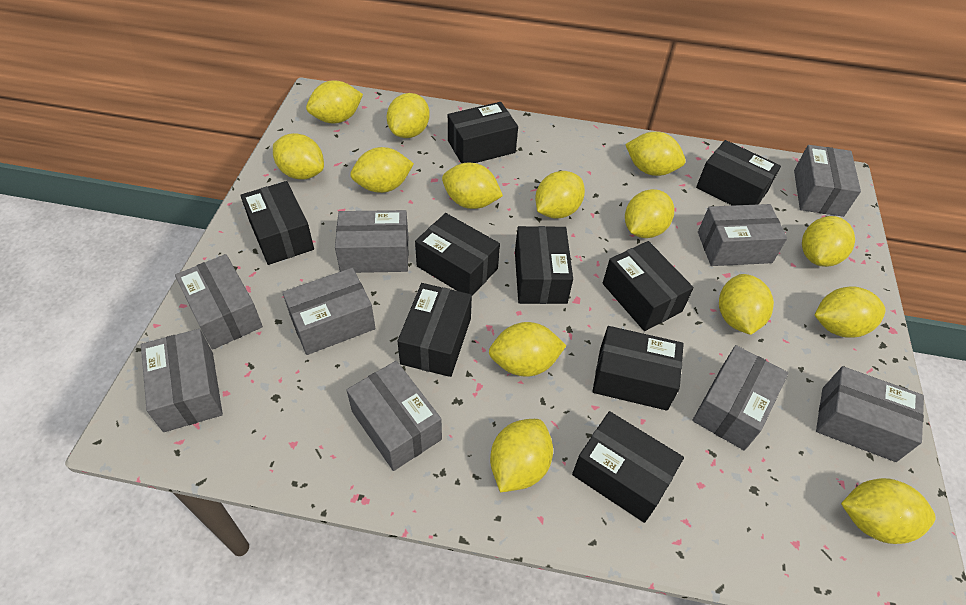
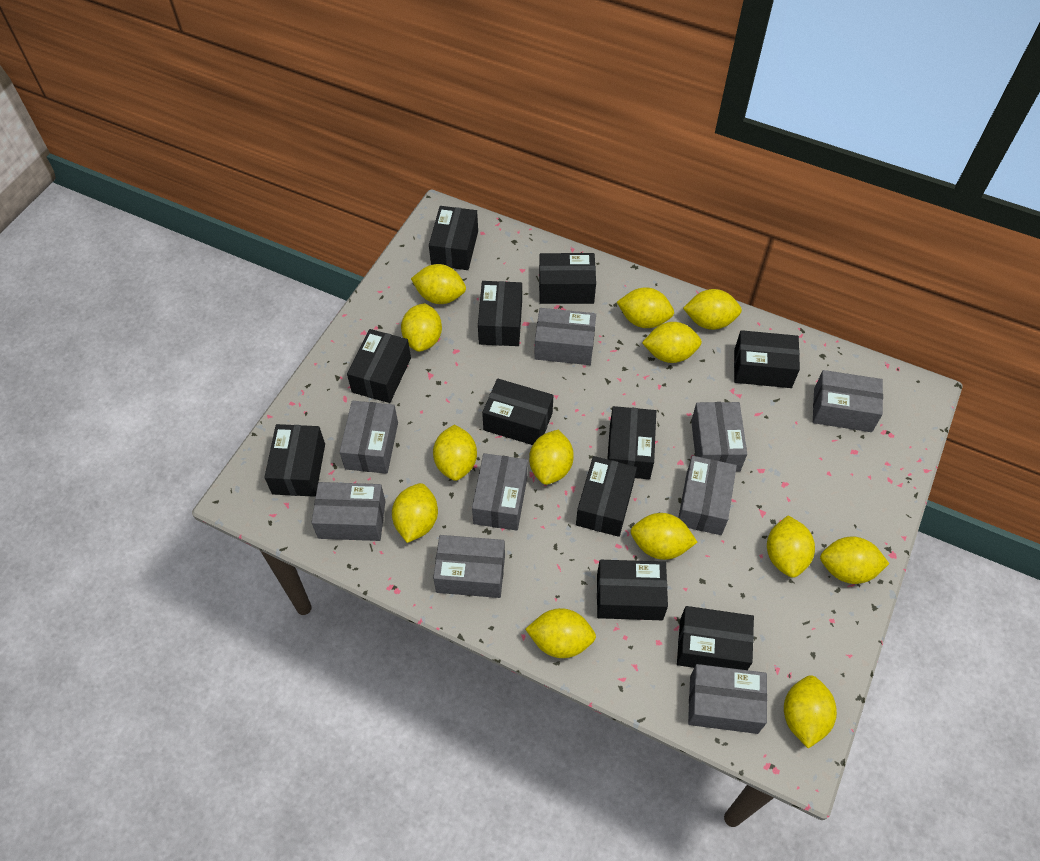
black box: 9 -> 11
yellow lemon: 14 -> 13

